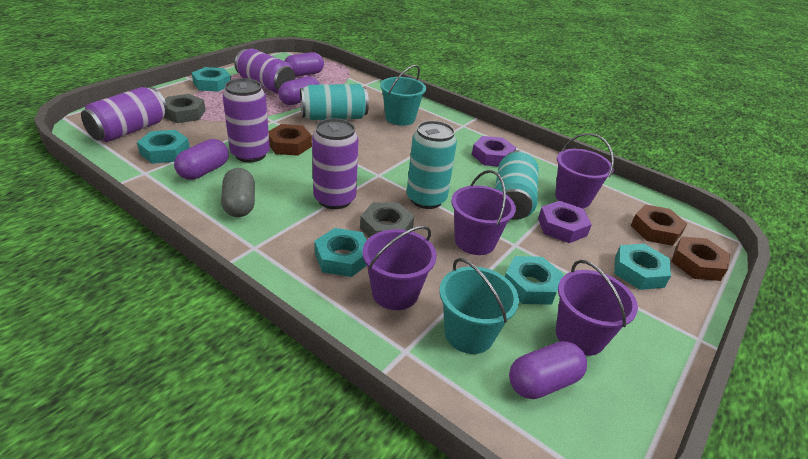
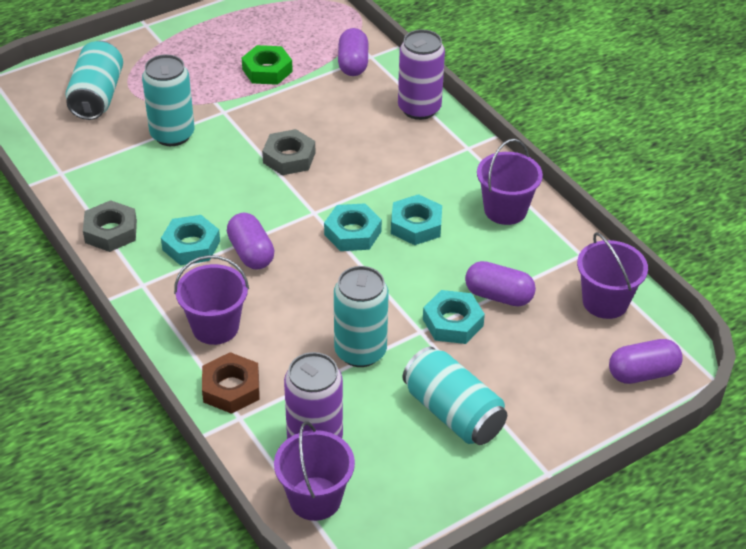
brown nut: 3 -> 1
green nut: 0 -> 1
grey capsule: 1 -> 0
purple can: 4 -> 2
purple nut: 2 -> 0
turquoise bucket: 2 -> 0
turquoise can: 3 -> 4
turquoise nut: 5 -> 4

